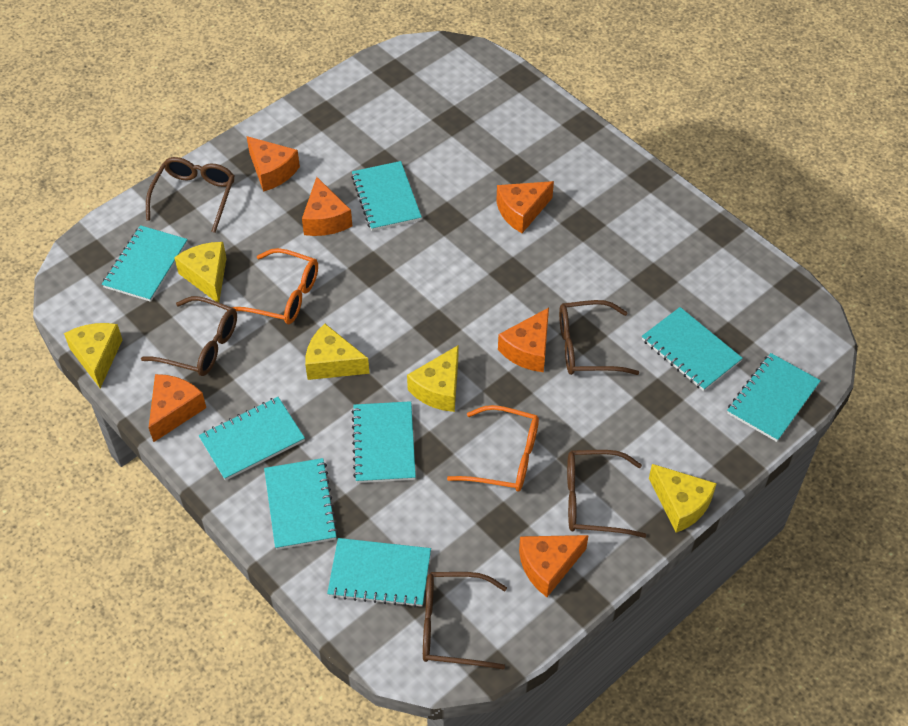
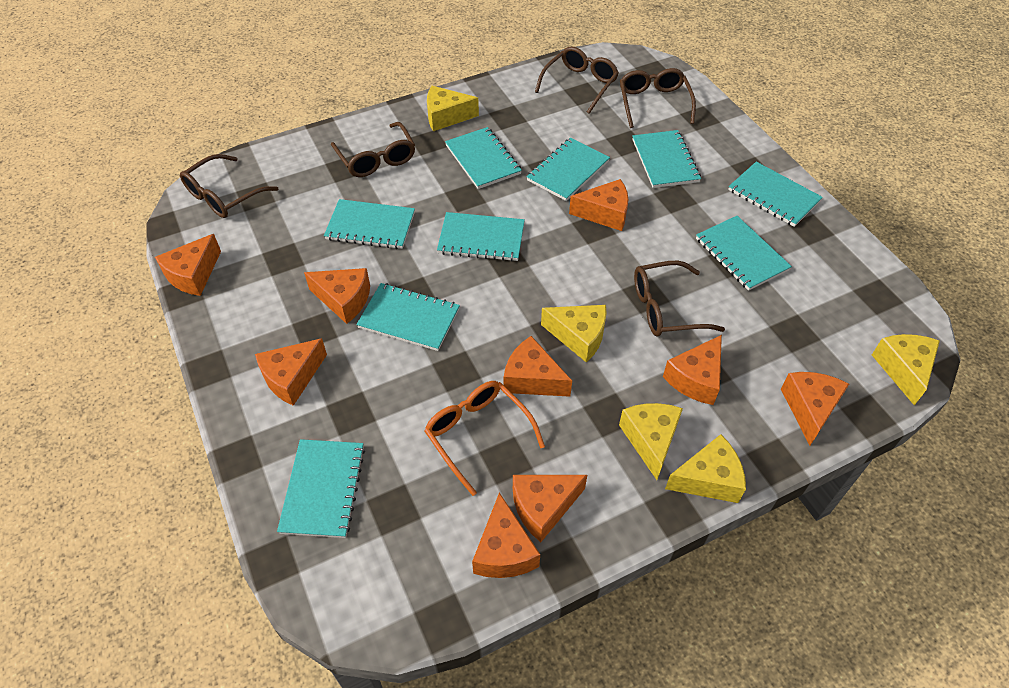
orange cheese: 6 -> 9
orange glasses: 2 -> 1
turquoise notebook: 8 -> 9

